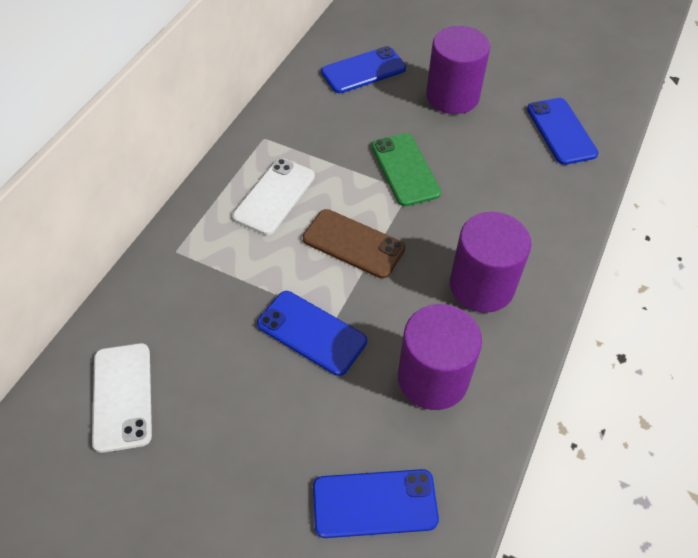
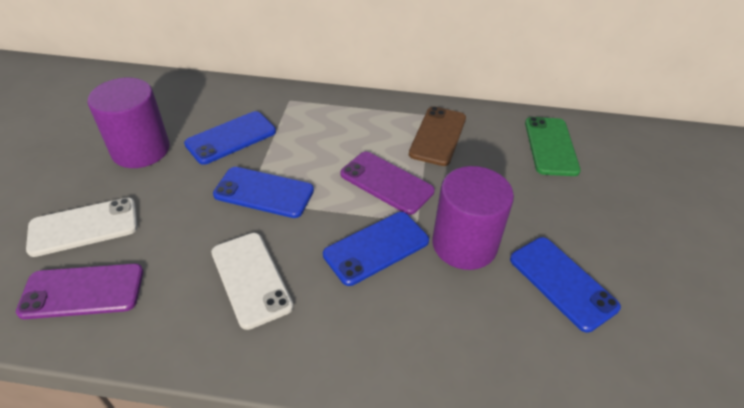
purple cylinder: 3 -> 2
purple phone: 0 -> 2

